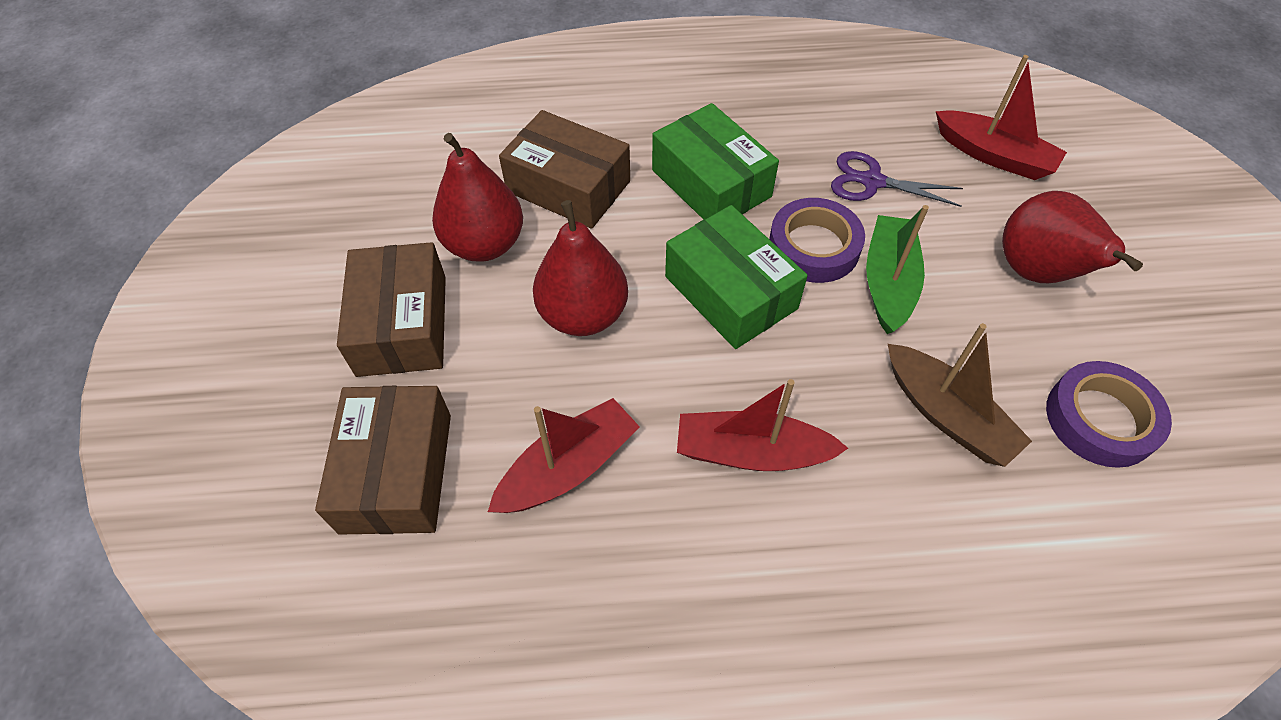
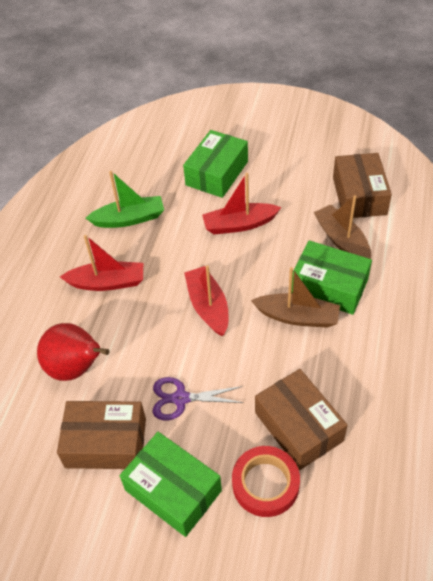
brown boat: 1 -> 2
green box: 2 -> 3
purple tape: 2 -> 0
red pear: 3 -> 1
red tape: 0 -> 1

